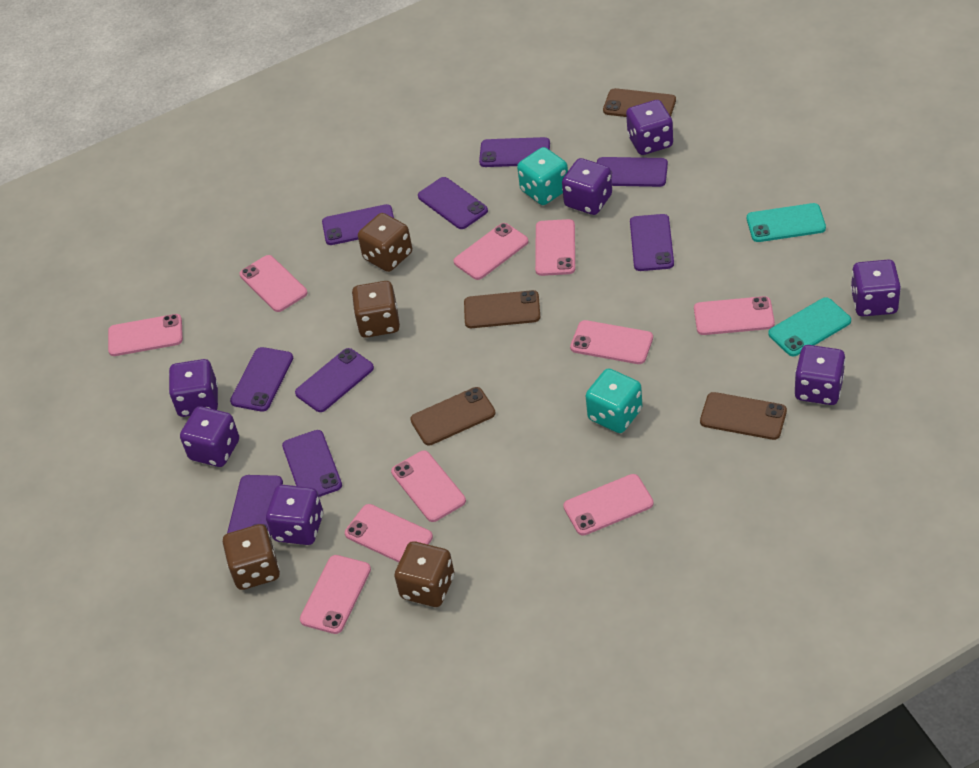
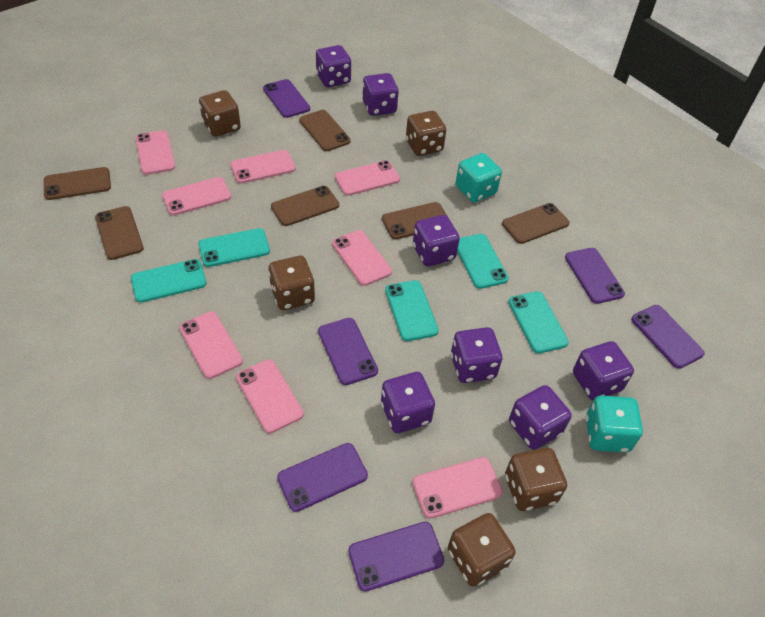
brown dice: 4 -> 5
brown phone: 4 -> 6
pink phone: 10 -> 8
purple phone: 9 -> 6
turquoise phone: 2 -> 5

